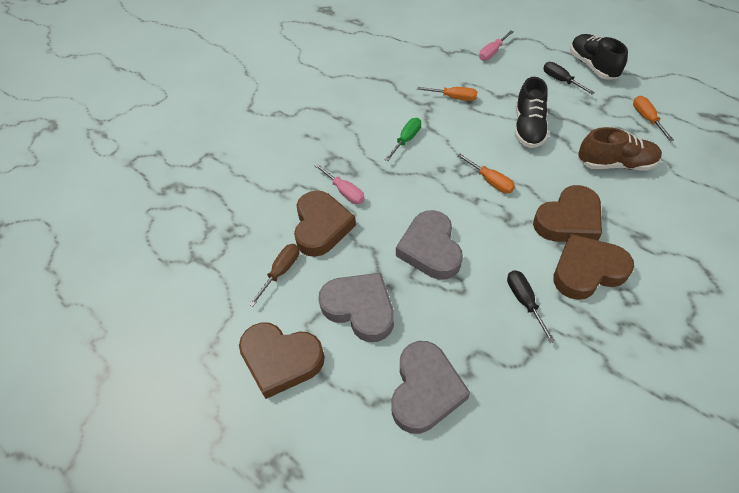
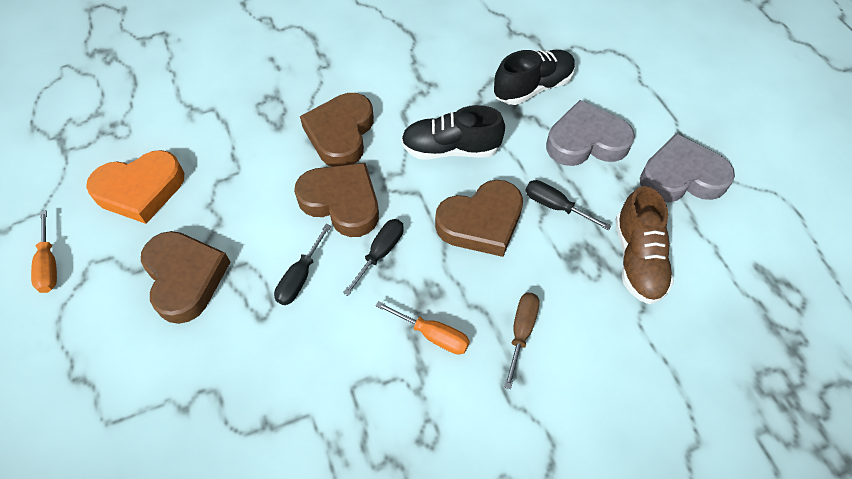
black screwdriver: 2 -> 3
green screwdriver: 1 -> 0
grey heart: 3 -> 2
orange heart: 0 -> 1
orange screwdriver: 3 -> 2
pink screwdriver: 2 -> 0

